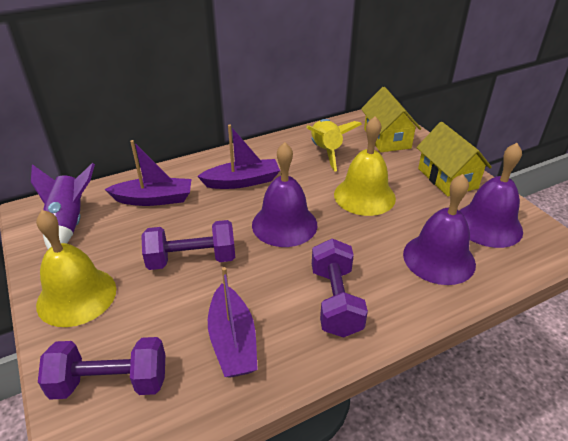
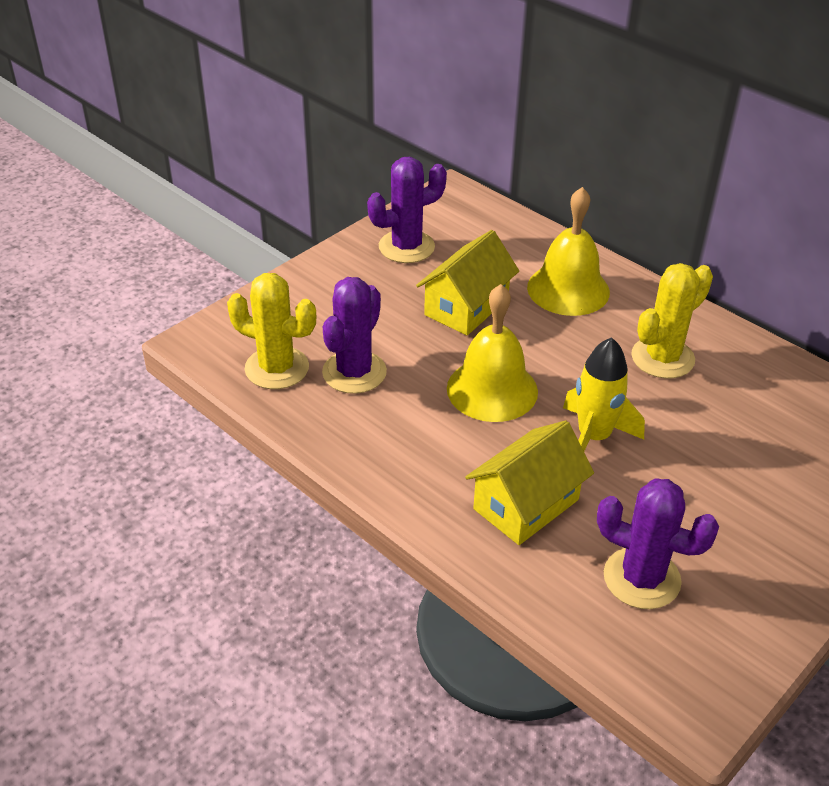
purple bell: 3 -> 0
purple boat: 3 -> 0
purple cactus: 0 -> 3
purple dumbbell: 3 -> 0
purple rocket: 1 -> 0
yellow cactus: 0 -> 2

